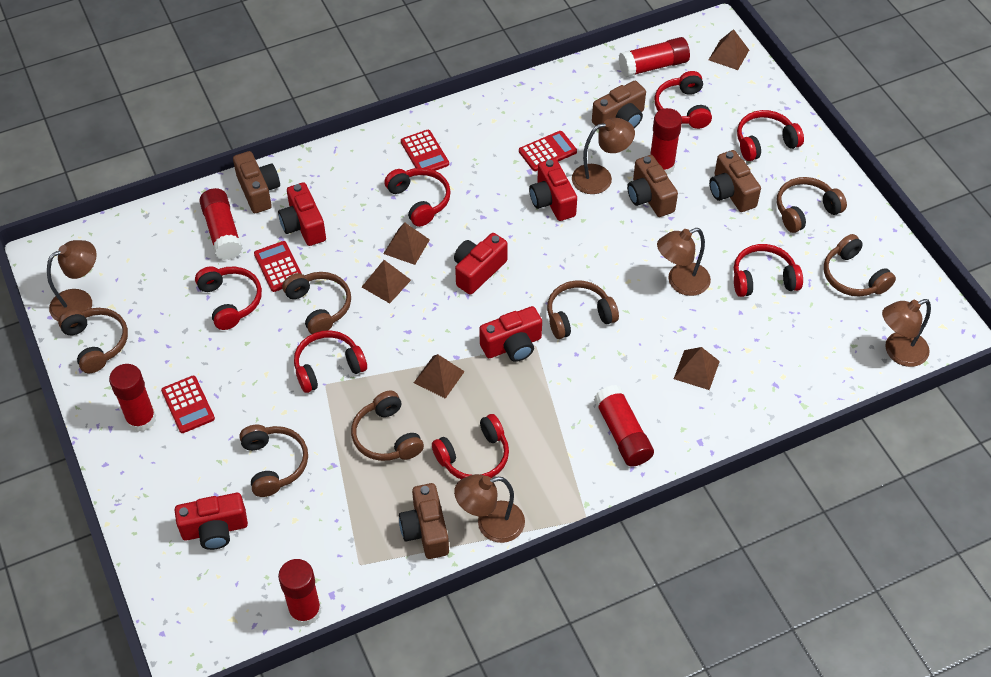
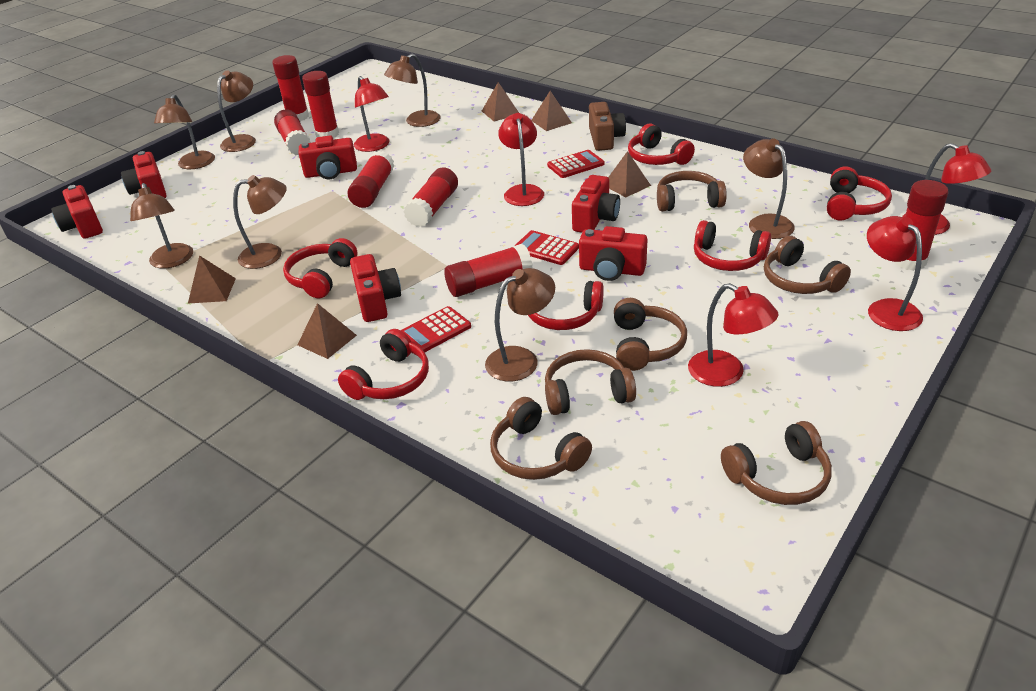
brown camera: 5 -> 1
brown headphones: 7 -> 6
brown lamp: 5 -> 7
red calculator: 4 -> 3
red camera: 5 -> 6
red glue stick: 6 -> 7
red headphones: 7 -> 6
red lamp: 0 -> 5

